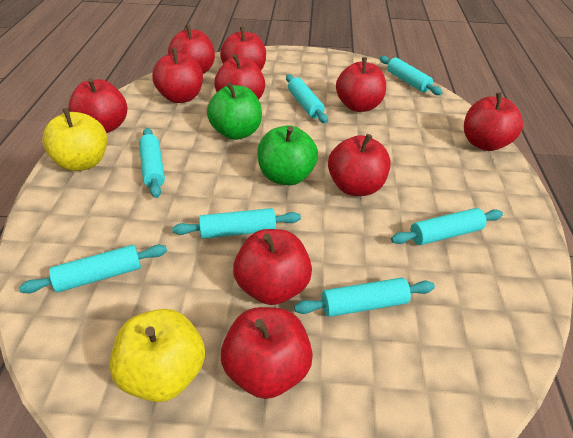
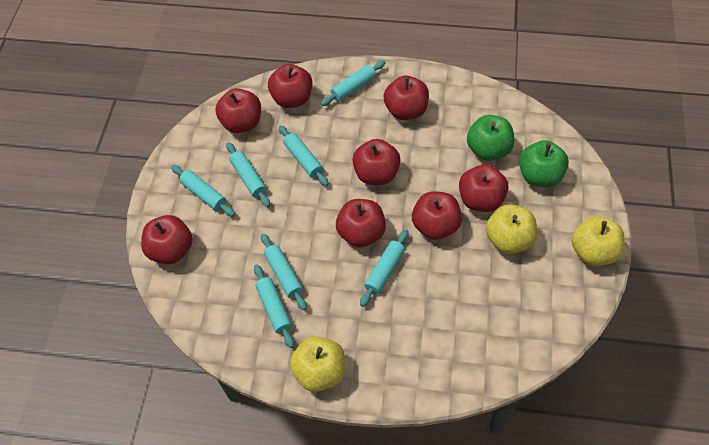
red apple: 10 -> 8
yellow apple: 2 -> 3

